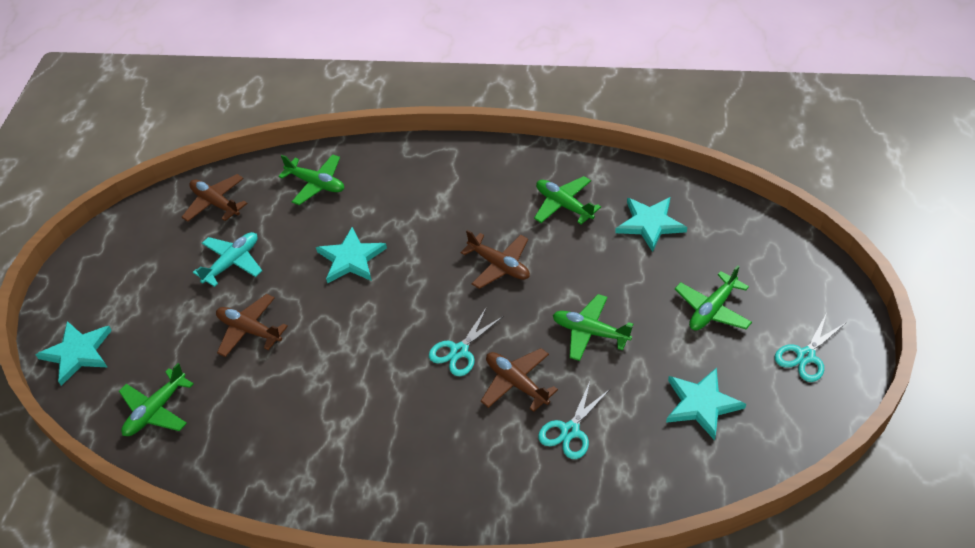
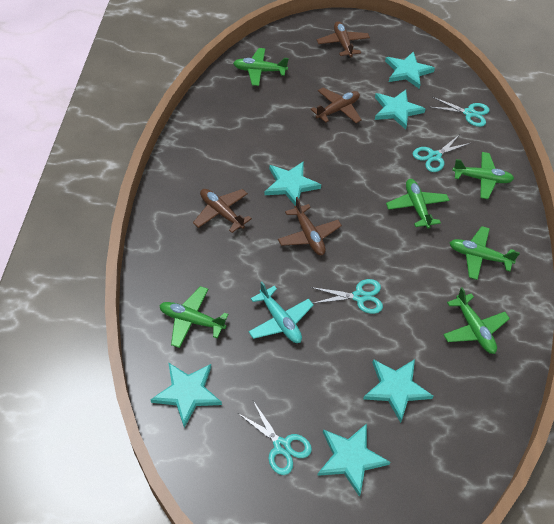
green plane: 5 -> 6
turquoise scissors: 3 -> 4
turquoise star: 4 -> 6

